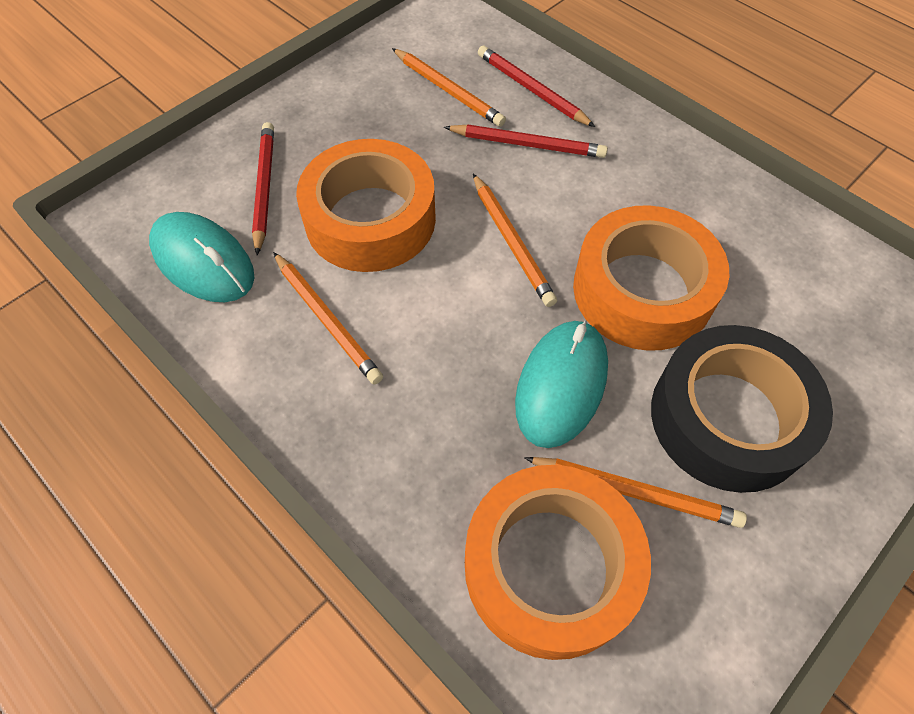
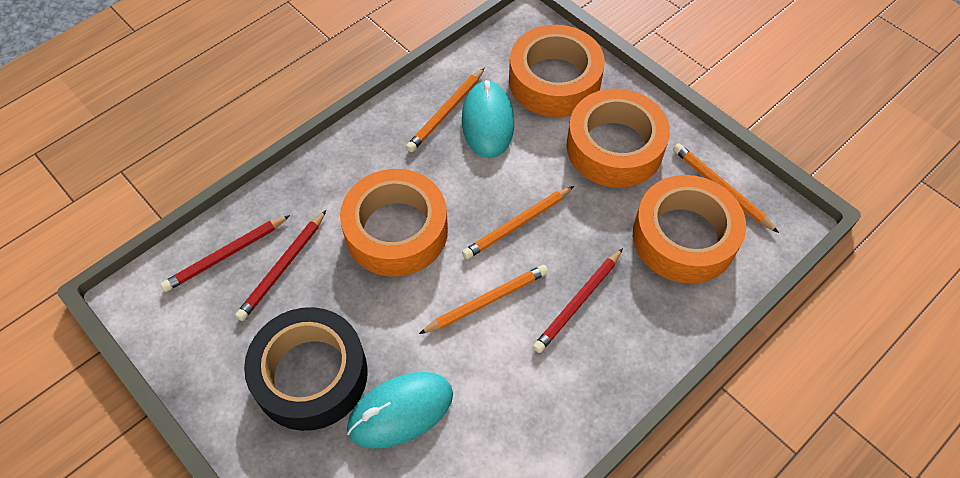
orange tape: 3 -> 4

